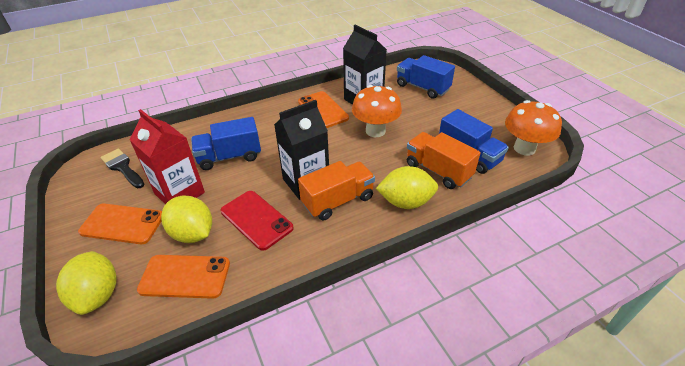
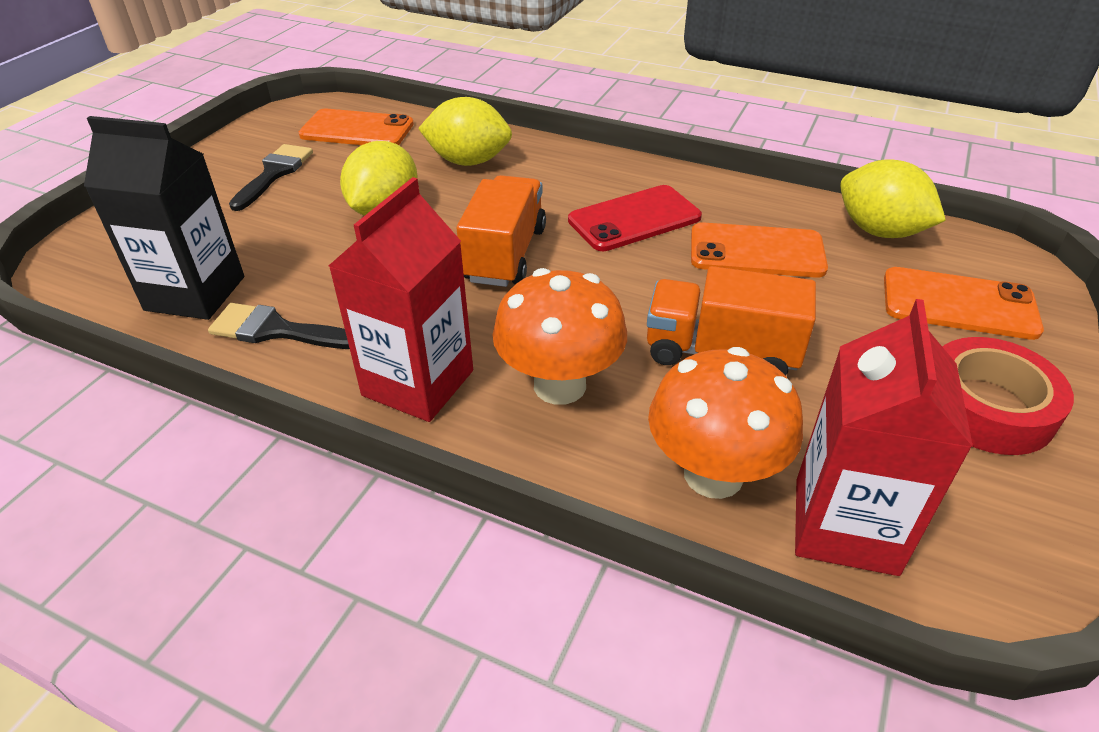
black brush: 1 -> 2
black carton: 2 -> 1
blue truck: 3 -> 0
red carton: 1 -> 2
red tape: 0 -> 1

